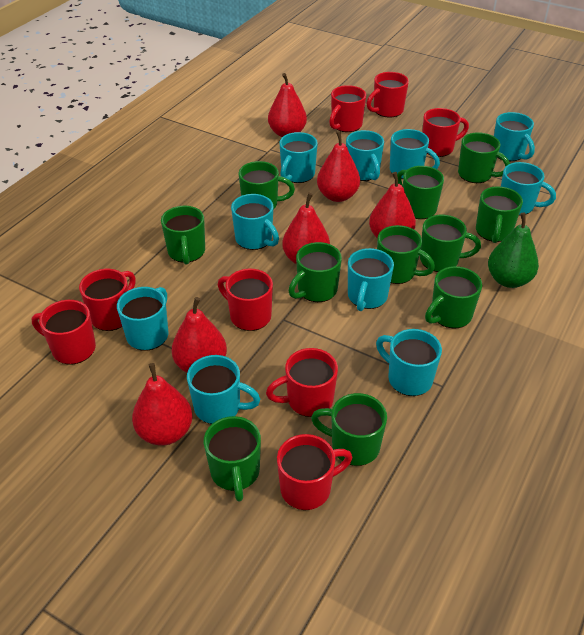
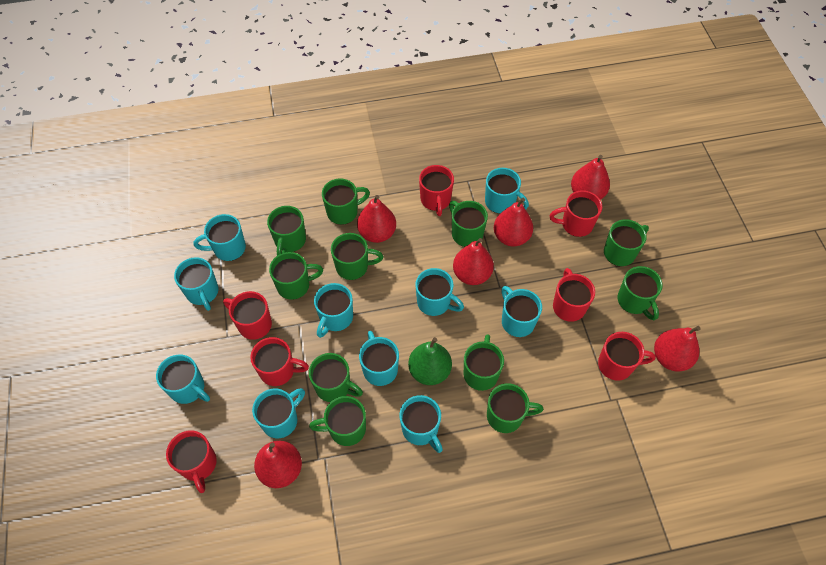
red mug: 8 -> 7

